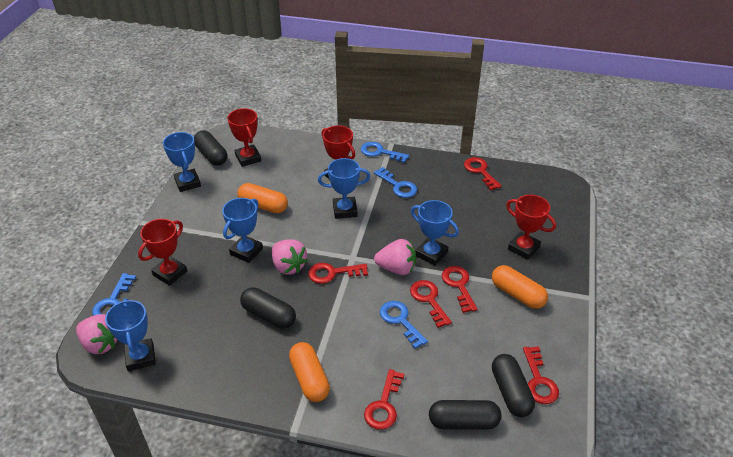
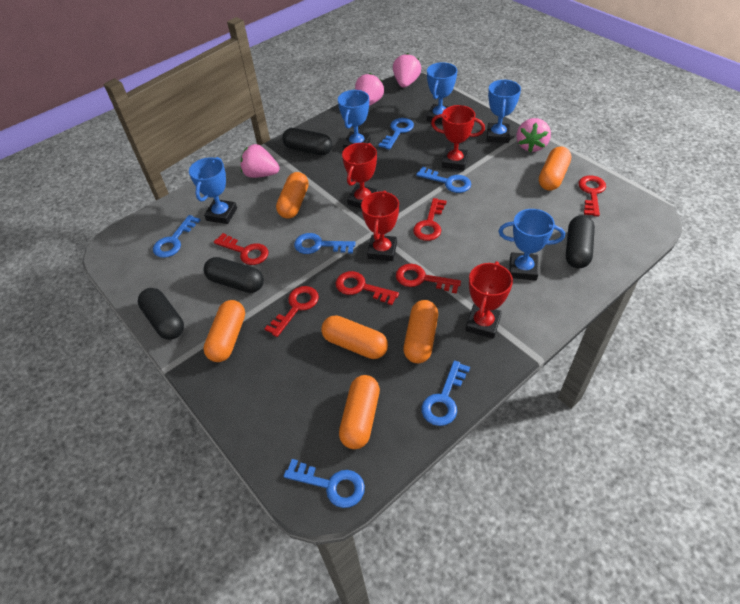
blue key: 4 -> 6
orange capsule: 3 -> 6
pink strawberry: 3 -> 4

